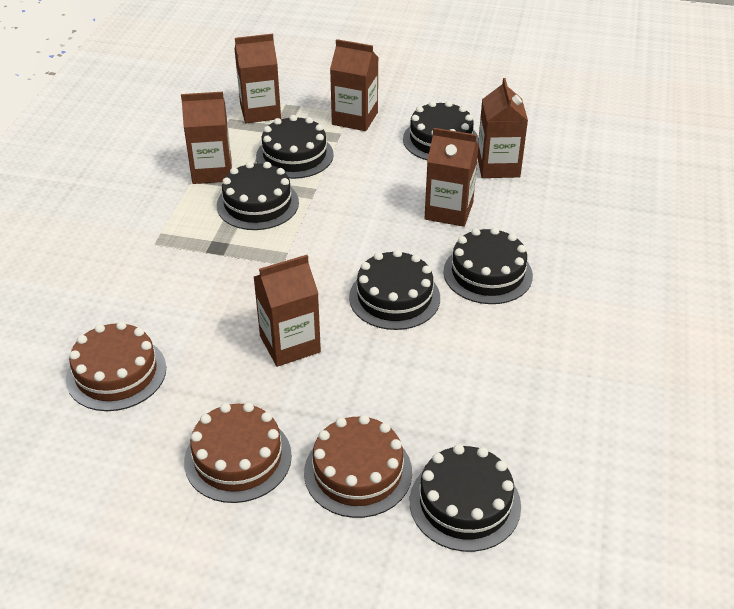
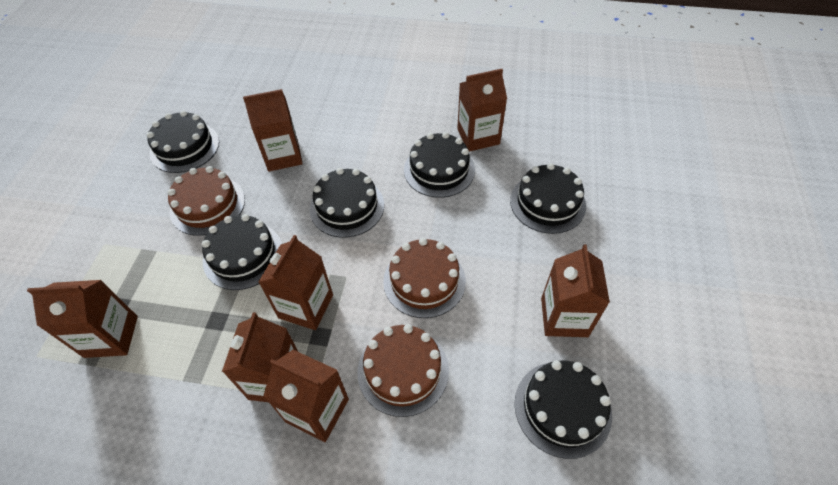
brown carton: 6 -> 7

